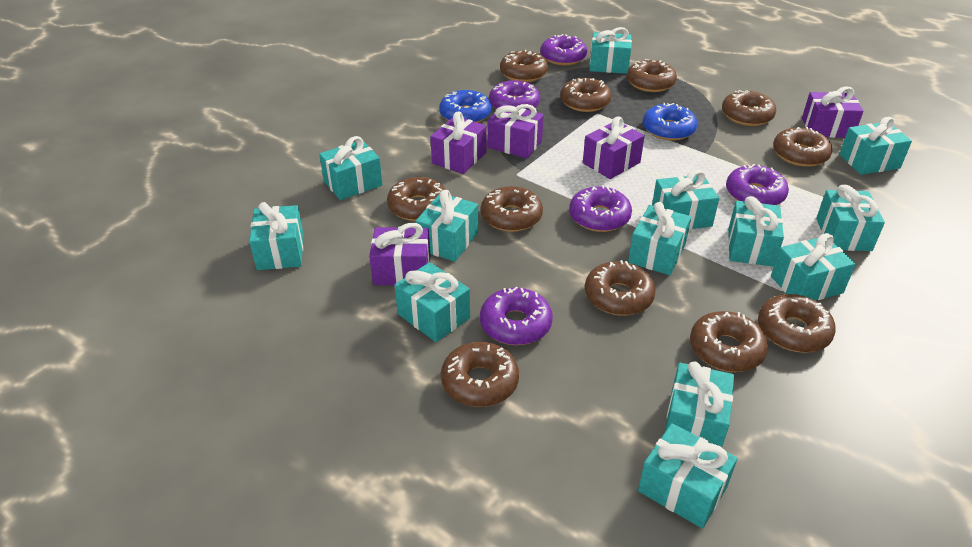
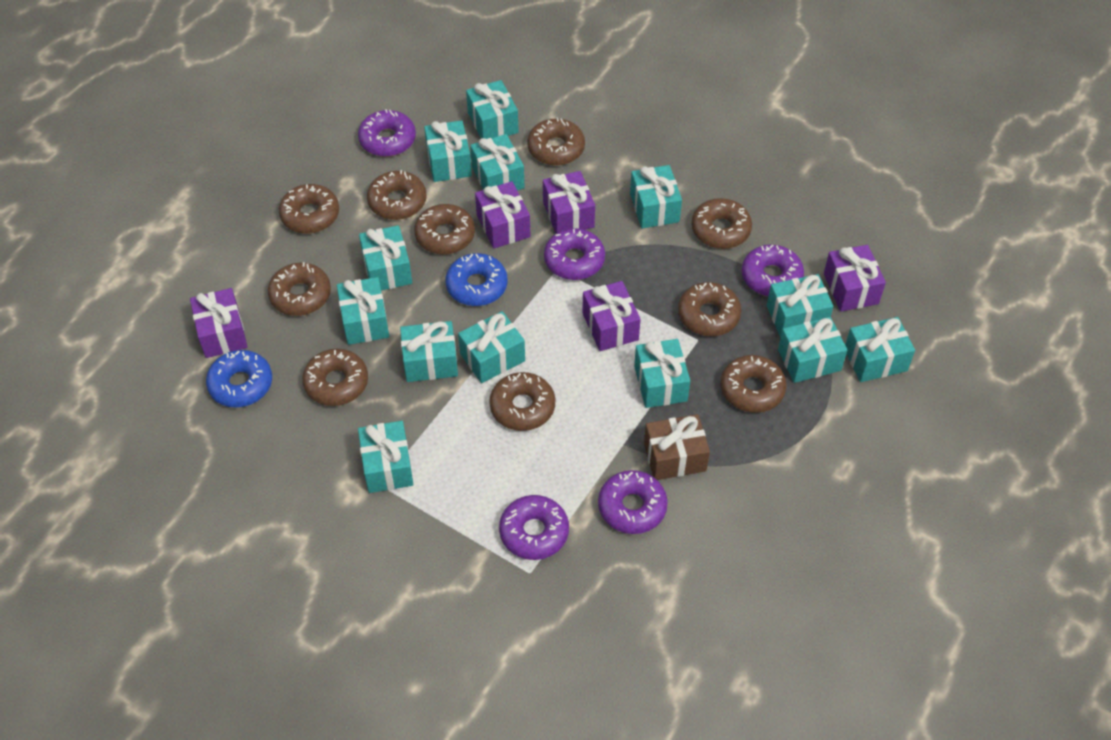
brown donut: 11 -> 10
brown gift: 0 -> 1

